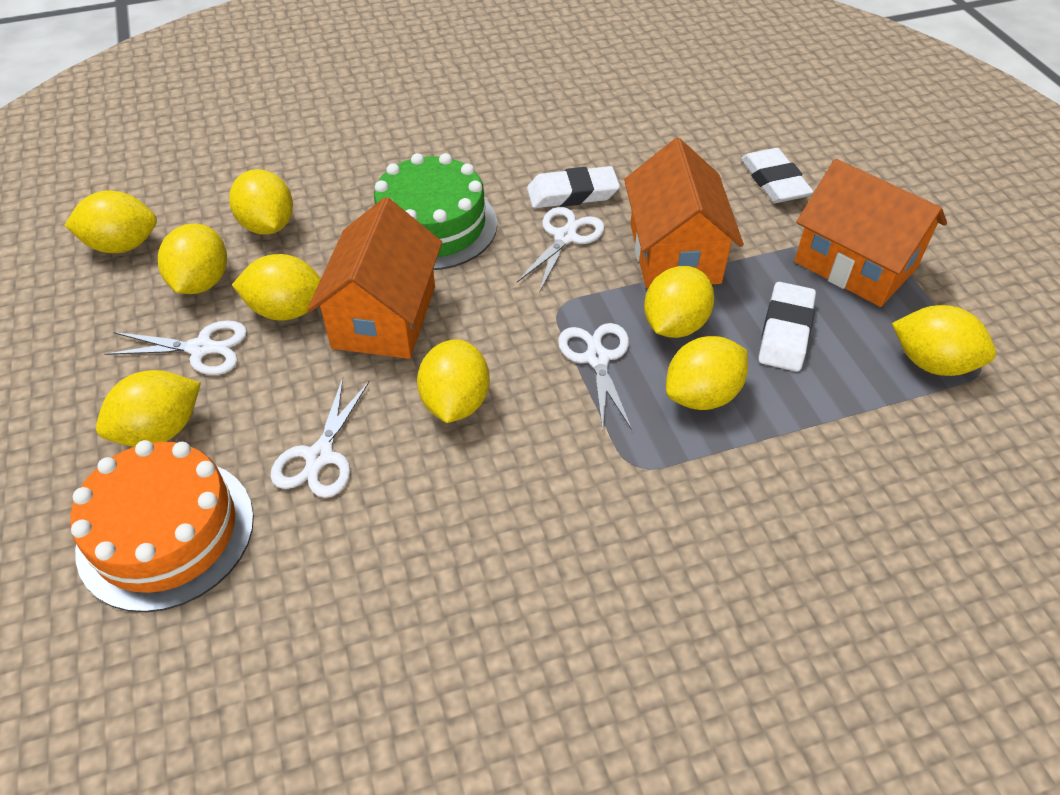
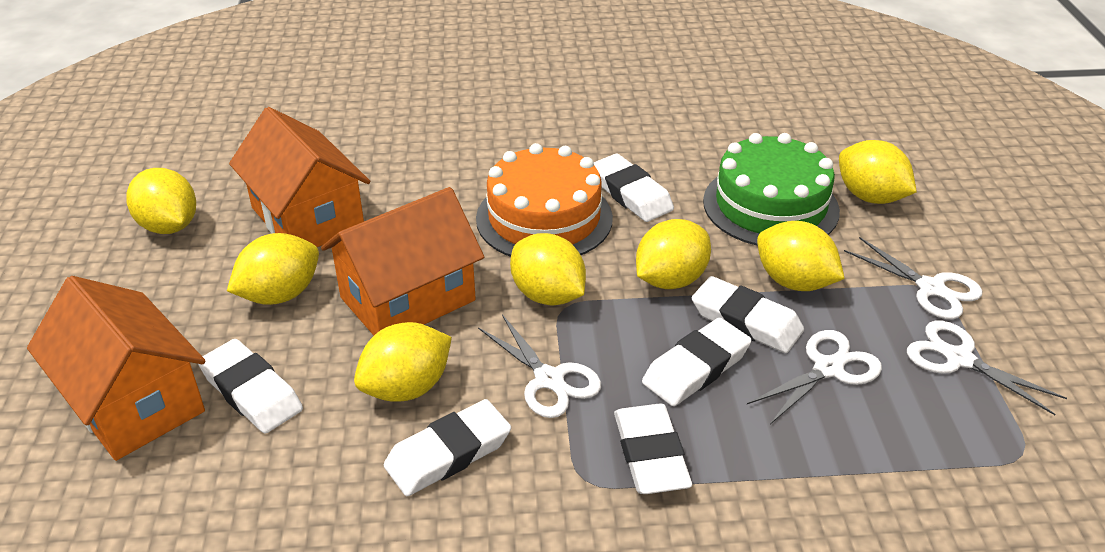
white eraser: 3 -> 6
yellow lemon: 9 -> 7

